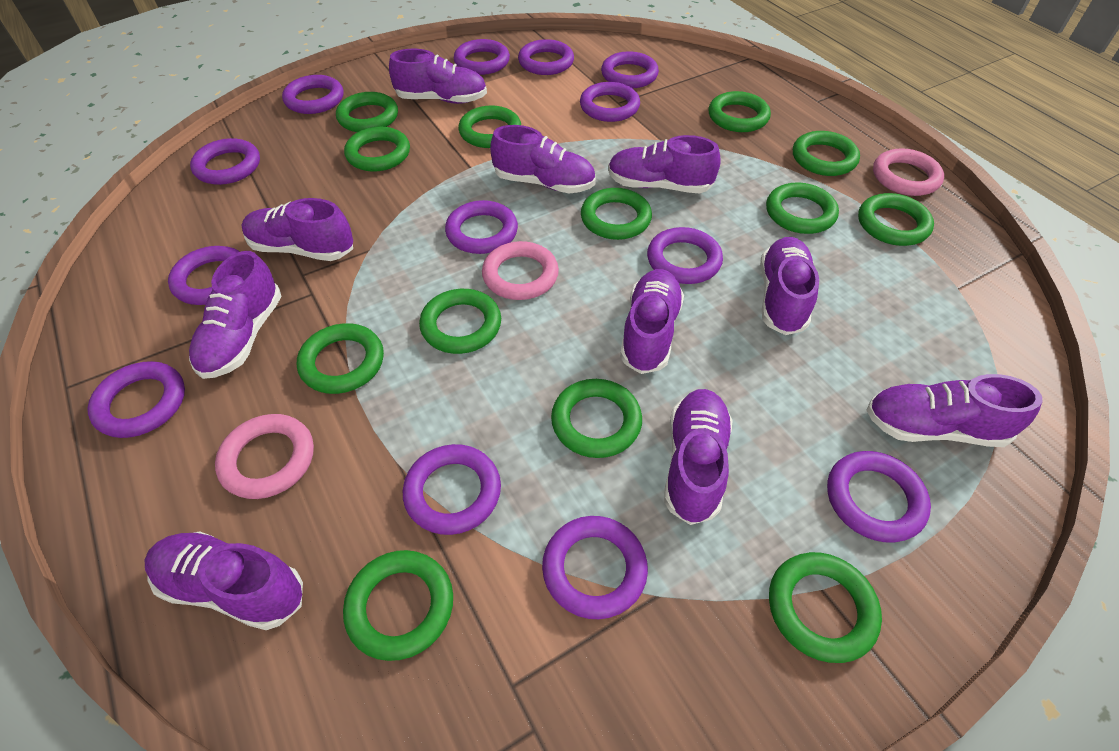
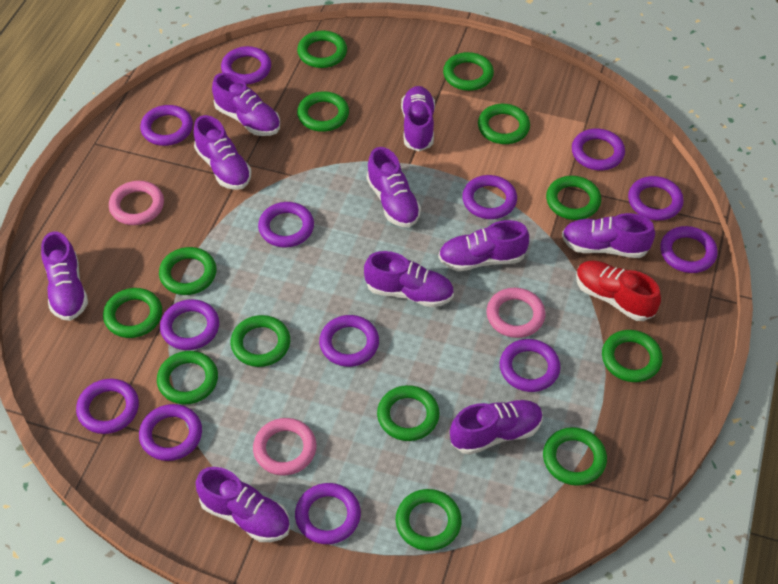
red shoe: 0 -> 1

